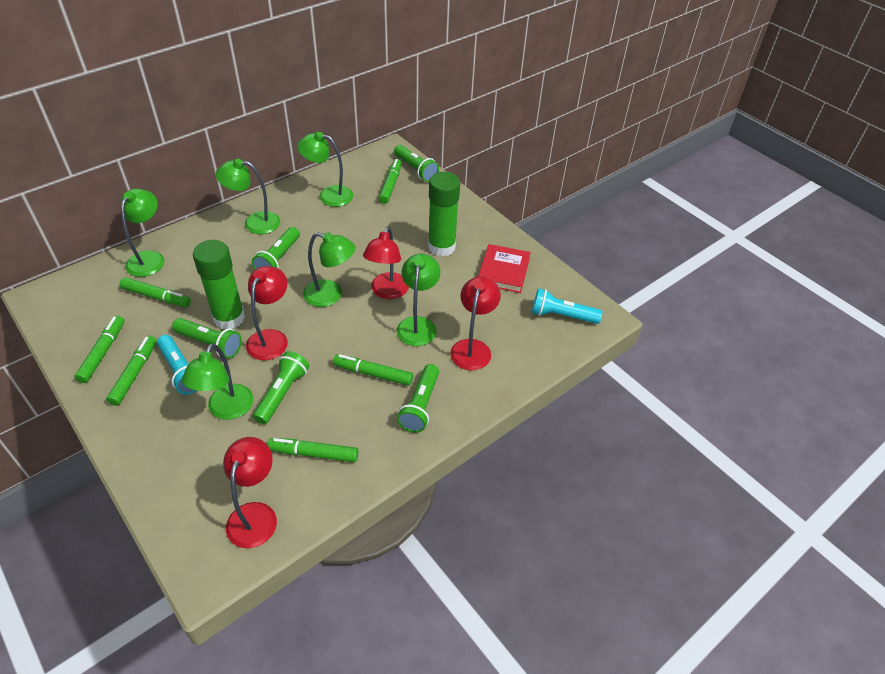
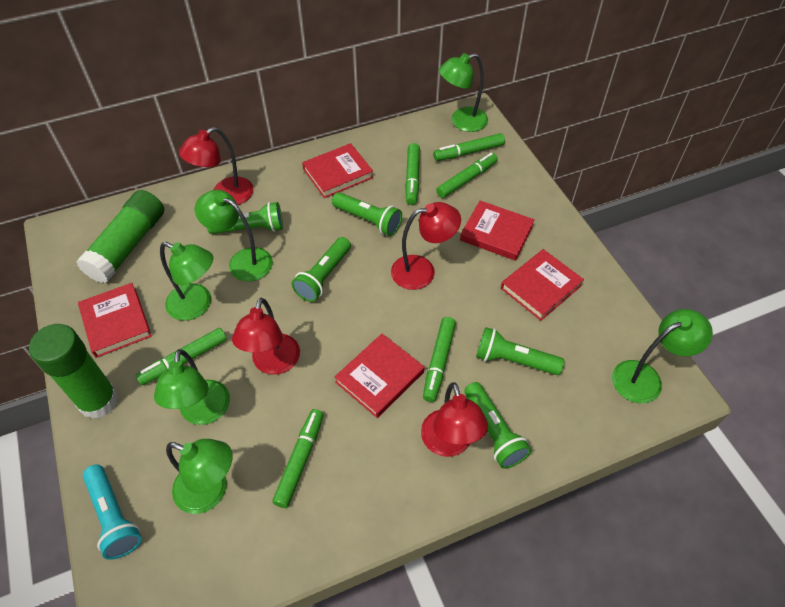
red book: 1 -> 5
turquoise flashlight: 2 -> 1

